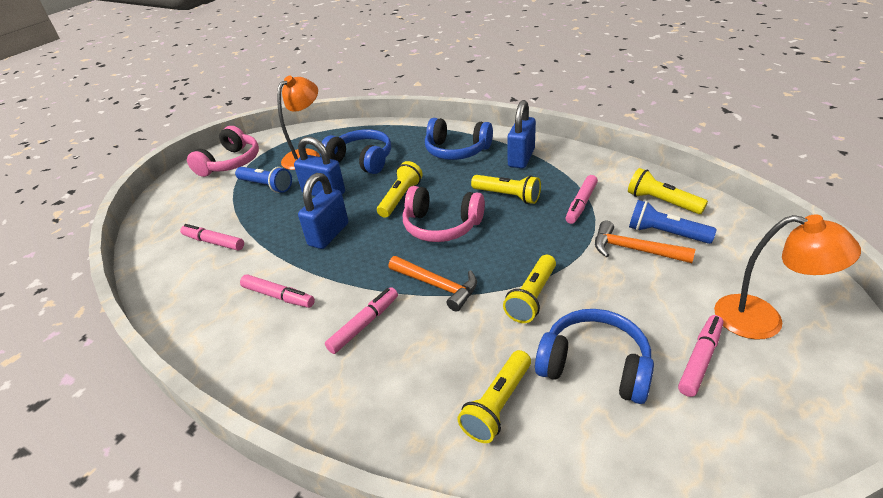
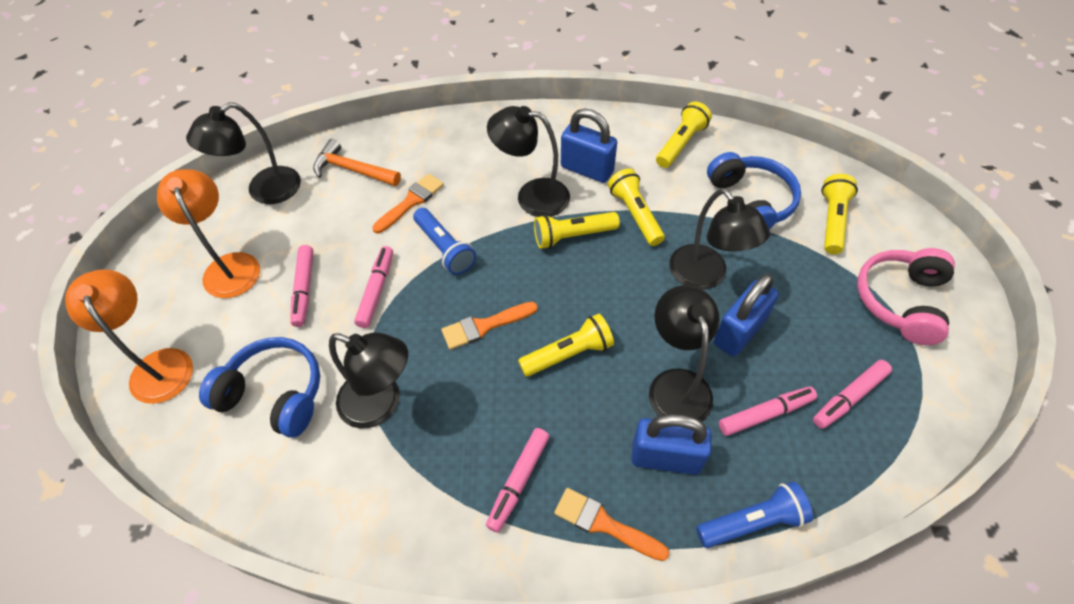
black lamp: 0 -> 5
blue headphones: 3 -> 2
orange brush: 0 -> 3
orange hammer: 2 -> 1
pink headphones: 2 -> 1

